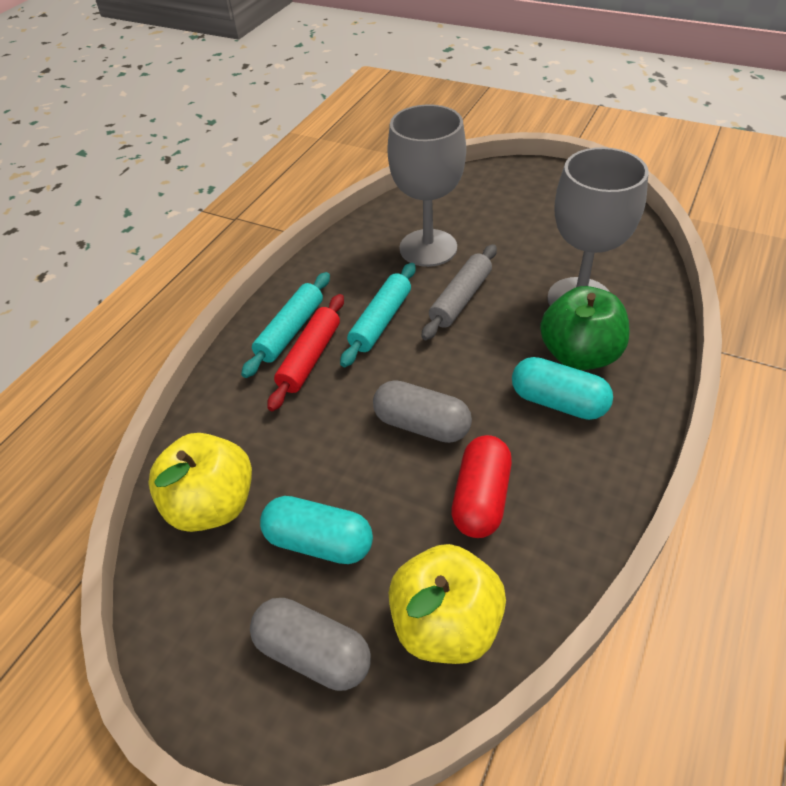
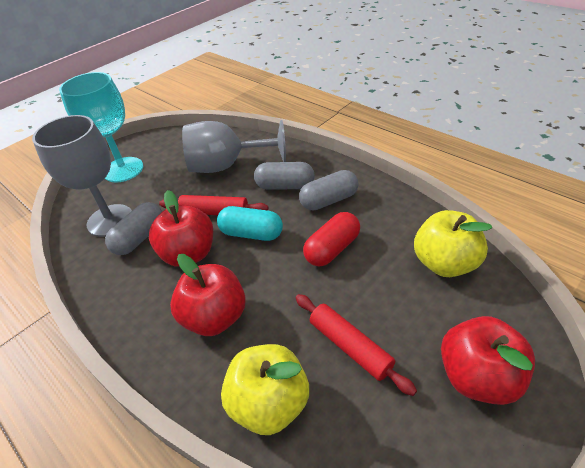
green apple: 1 -> 0
grey capsule: 2 -> 3
grey rolling pin: 1 -> 0
red apple: 0 -> 3
red rolling pin: 1 -> 2
turquoise capsule: 2 -> 1
turquoise goblet: 0 -> 1
turquoise rolling pin: 2 -> 0

